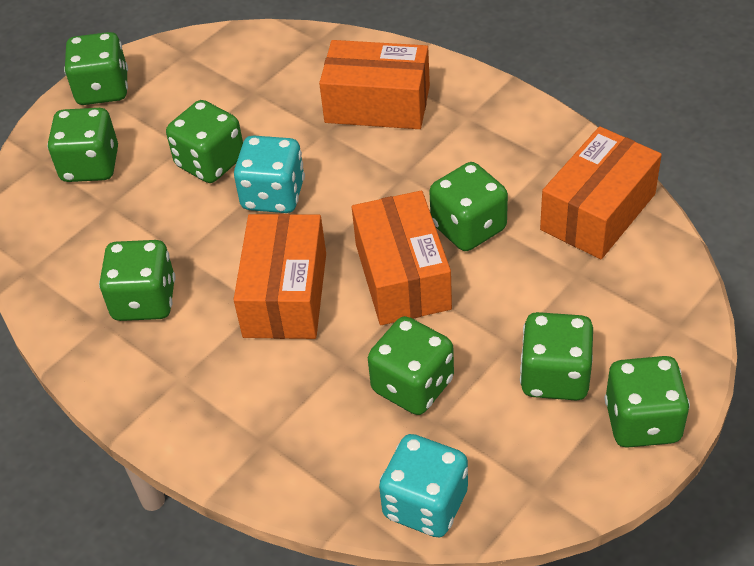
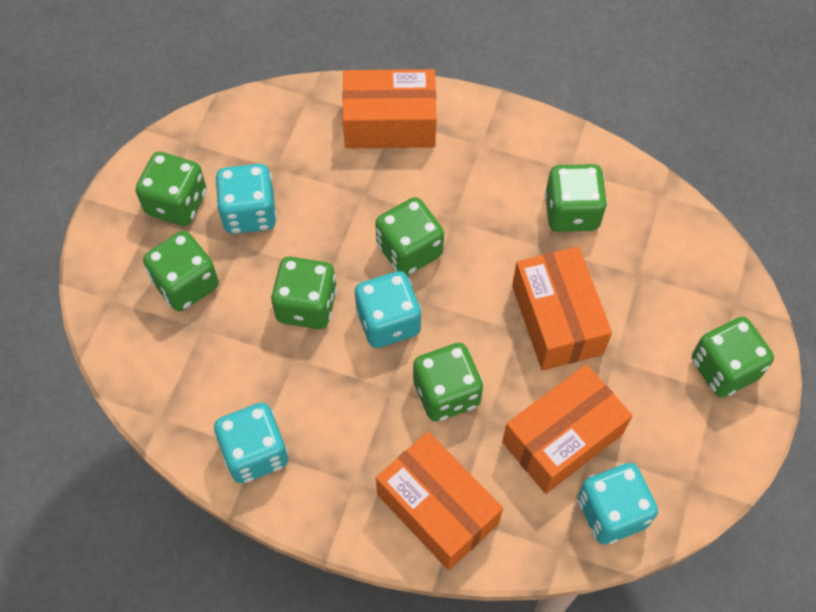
green dice: 8 -> 7
turquoise dice: 2 -> 4

